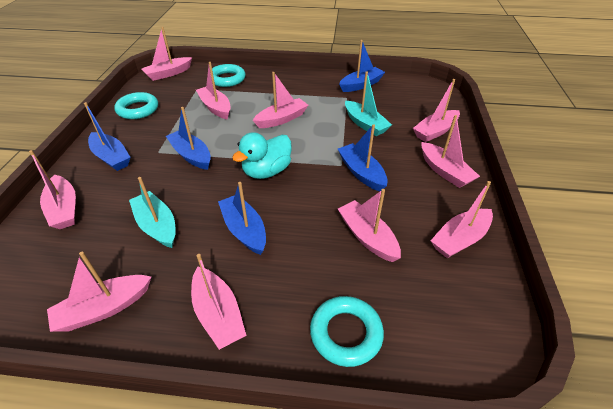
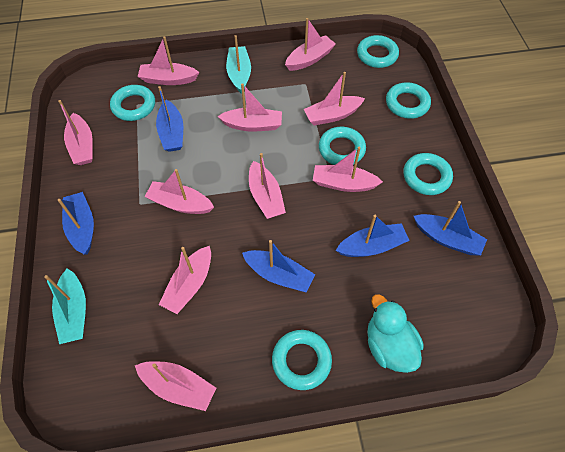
turquoise ring: 3 -> 6

